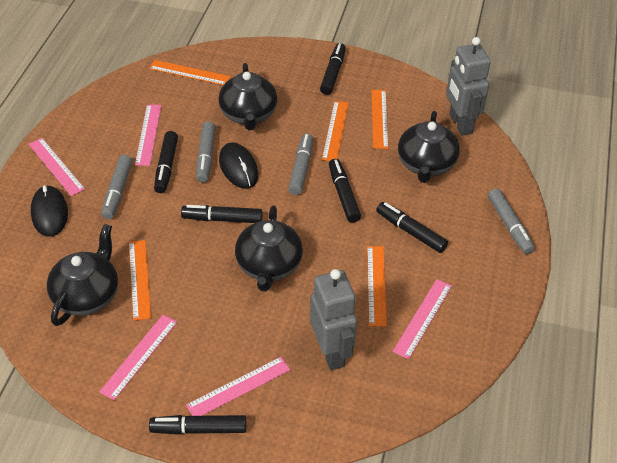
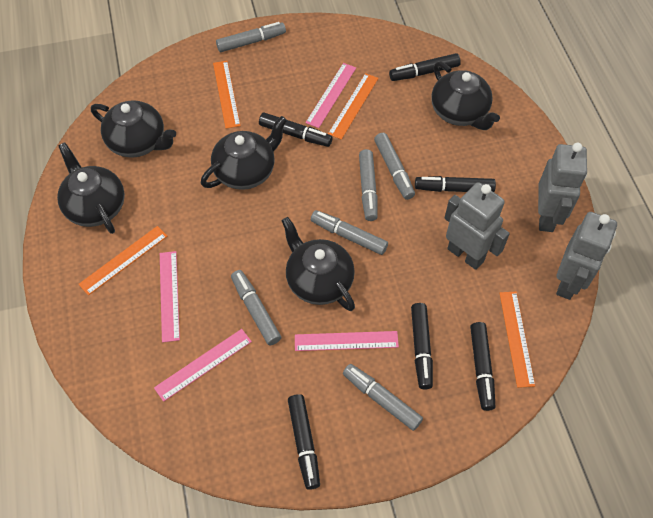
black mouse: 2 -> 0
black teapot: 4 -> 5
grey marker: 4 -> 6
grey robot: 2 -> 3
orange ruler: 5 -> 4
pink ruler: 5 -> 4

